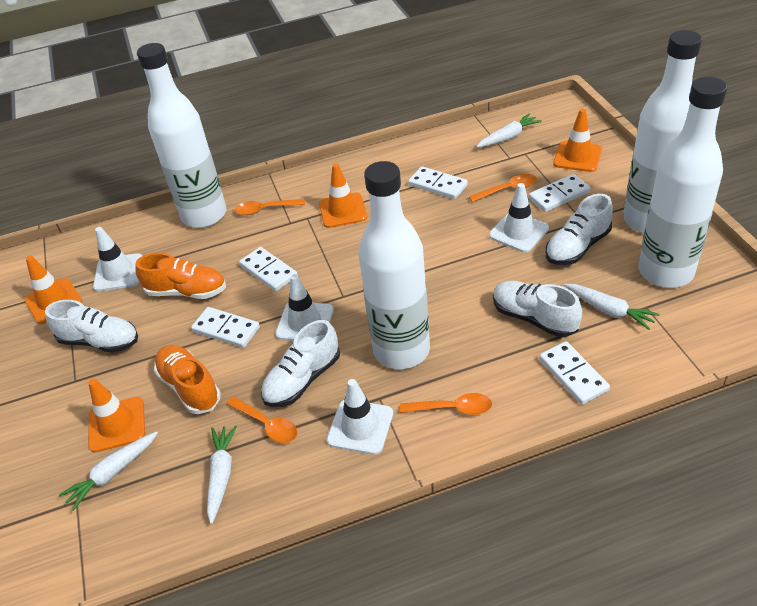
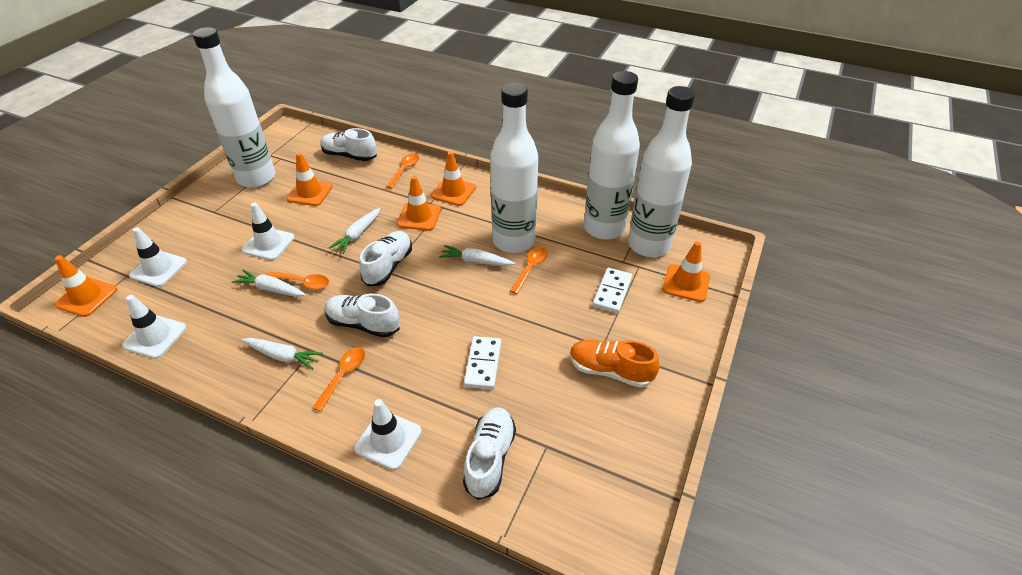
orange shoe: 2 -> 1
orange traffic cone: 4 -> 5
white domino: 5 -> 2

